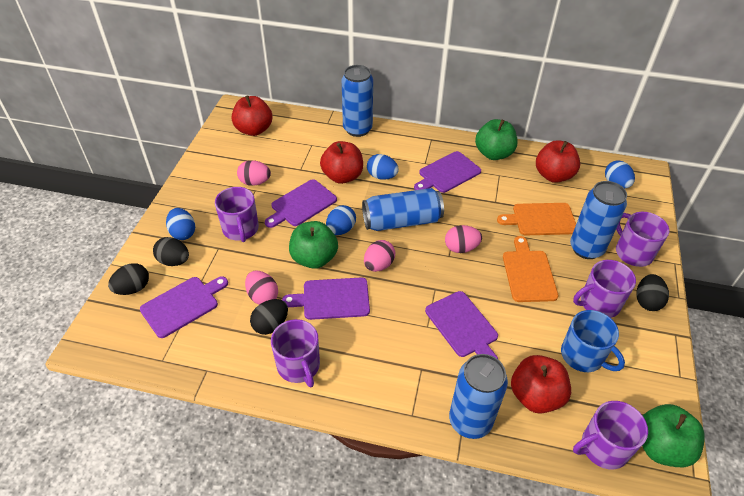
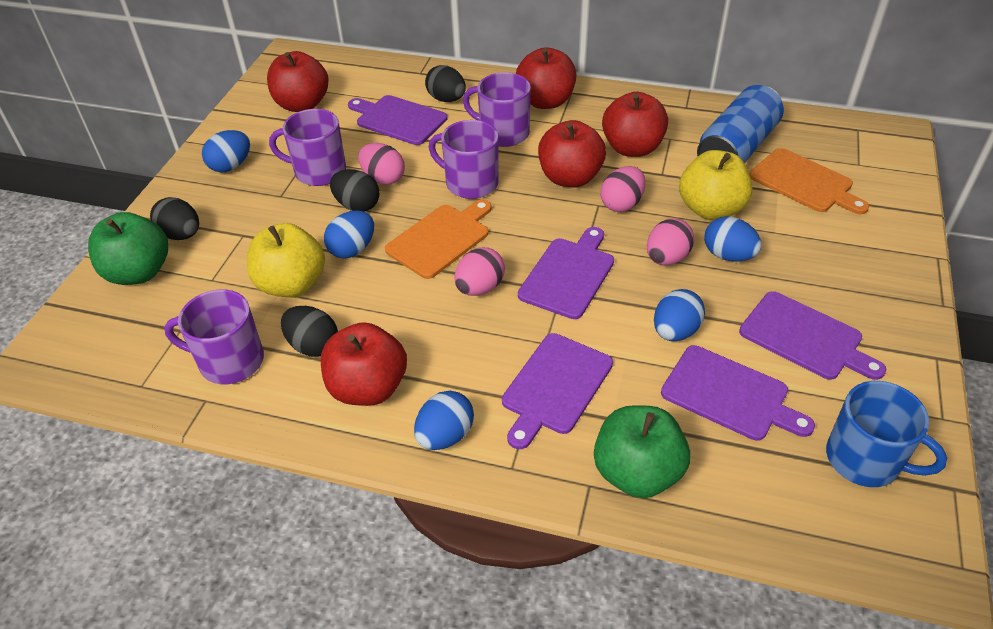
blue can: 4 -> 1
blue egg: 4 -> 5
green apple: 3 -> 2
purple mug: 5 -> 4
red apple: 4 -> 5
yellow apple: 0 -> 2

